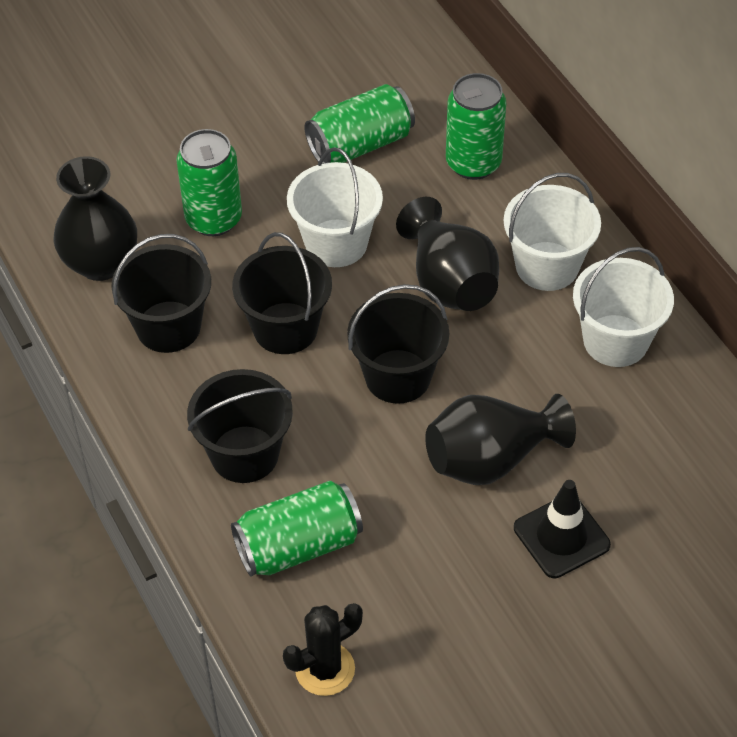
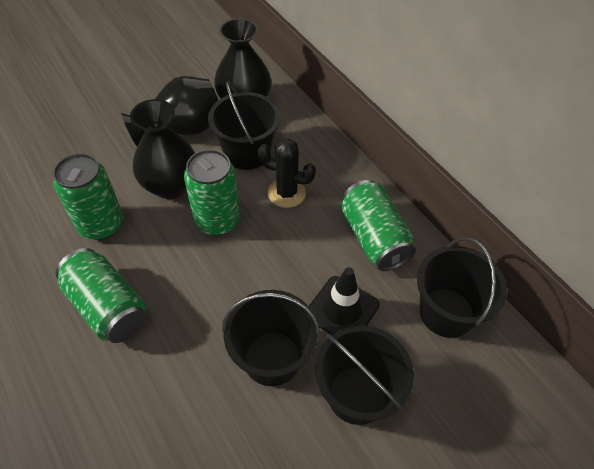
white bucket: 3 -> 0

